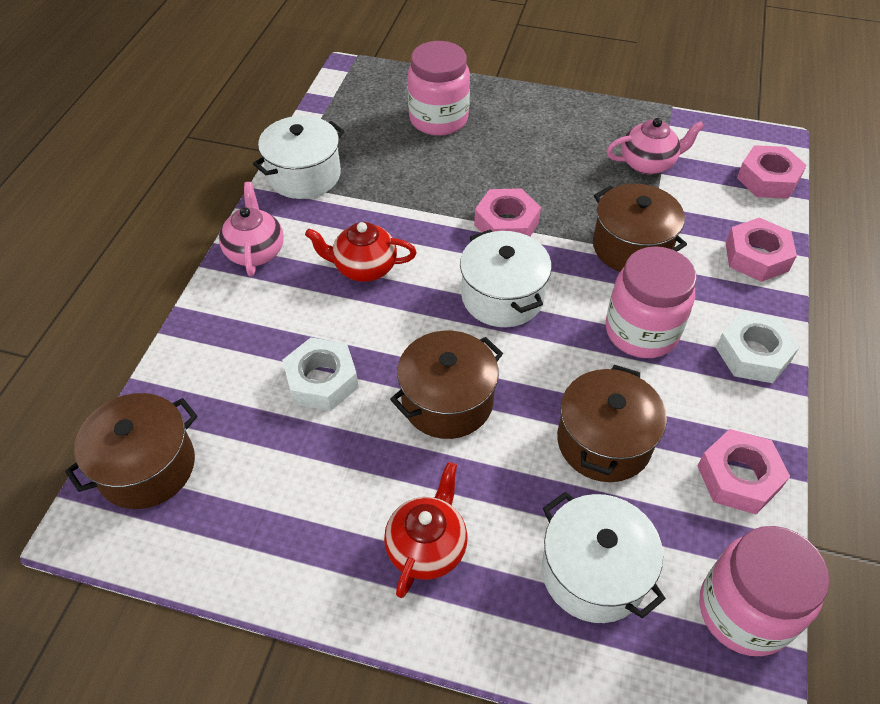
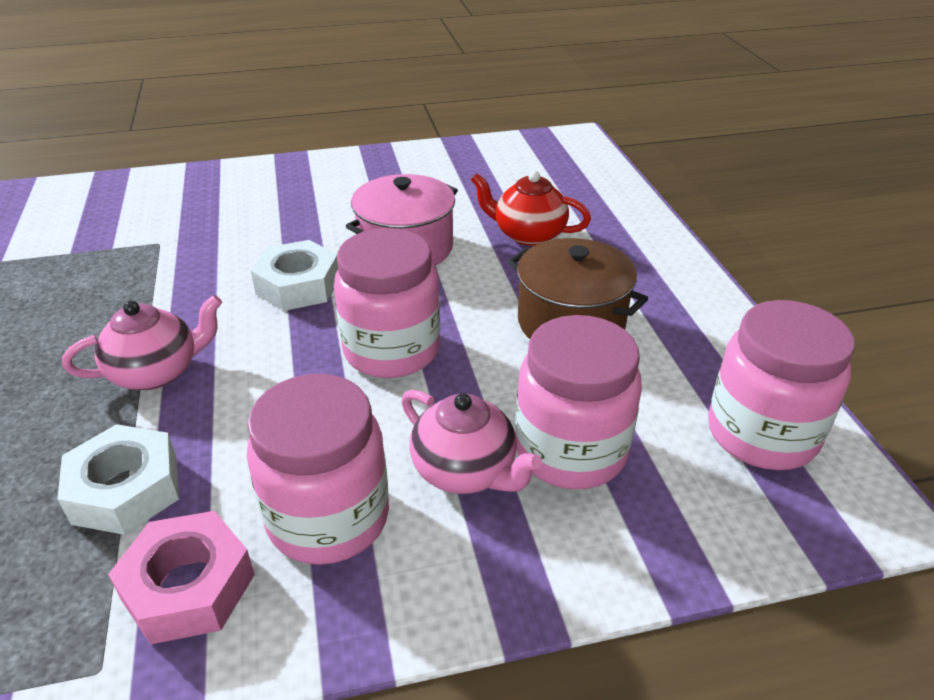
brown pot: 4 -> 1
pink jar: 3 -> 4
pink nut: 4 -> 1
pink pot: 0 -> 1
red teapot: 2 -> 1
white pot: 3 -> 0

